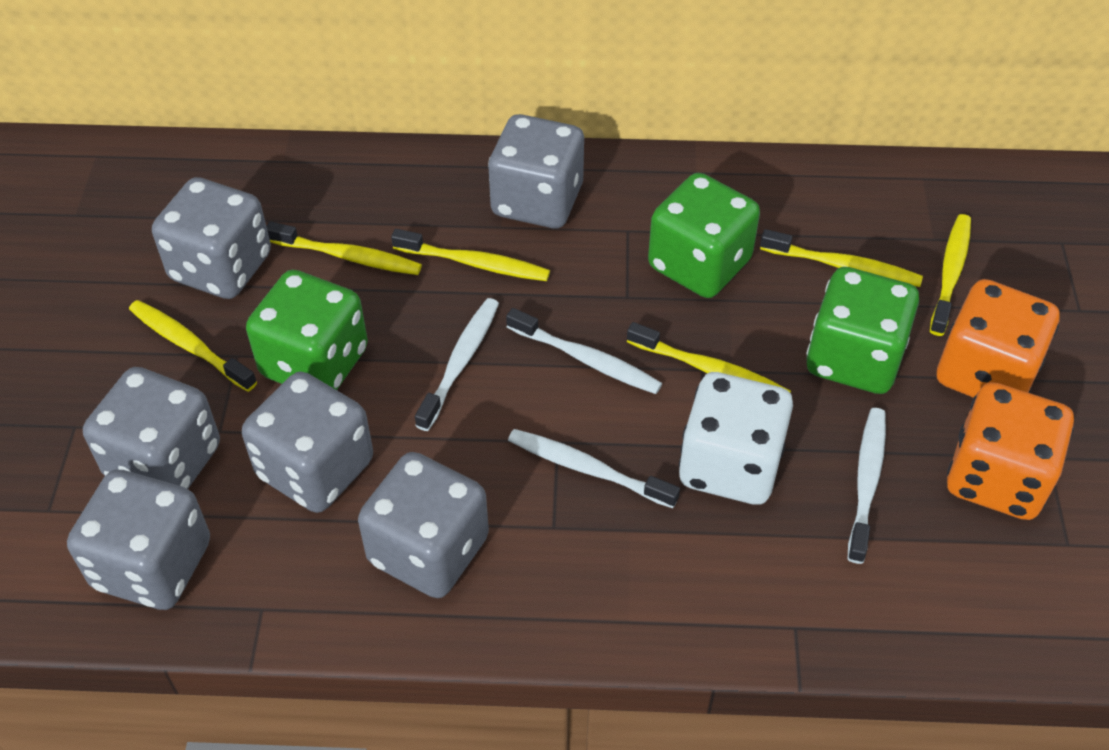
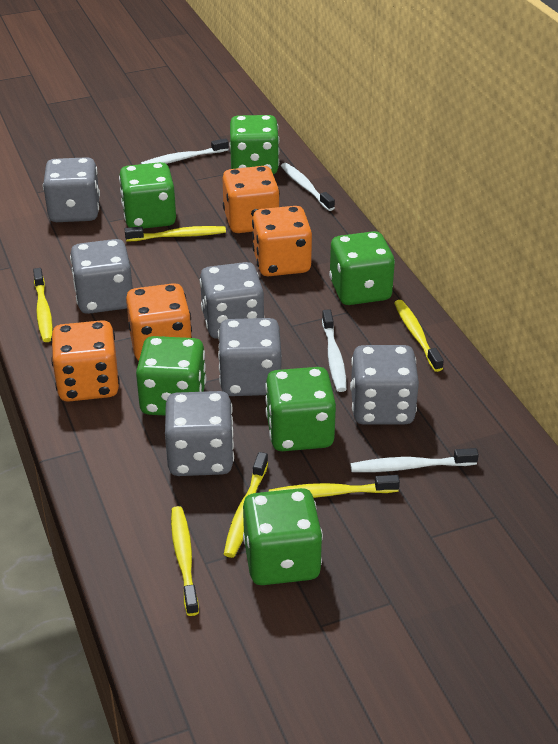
green dice: 3 -> 6
orange dice: 2 -> 4
white dice: 1 -> 0

